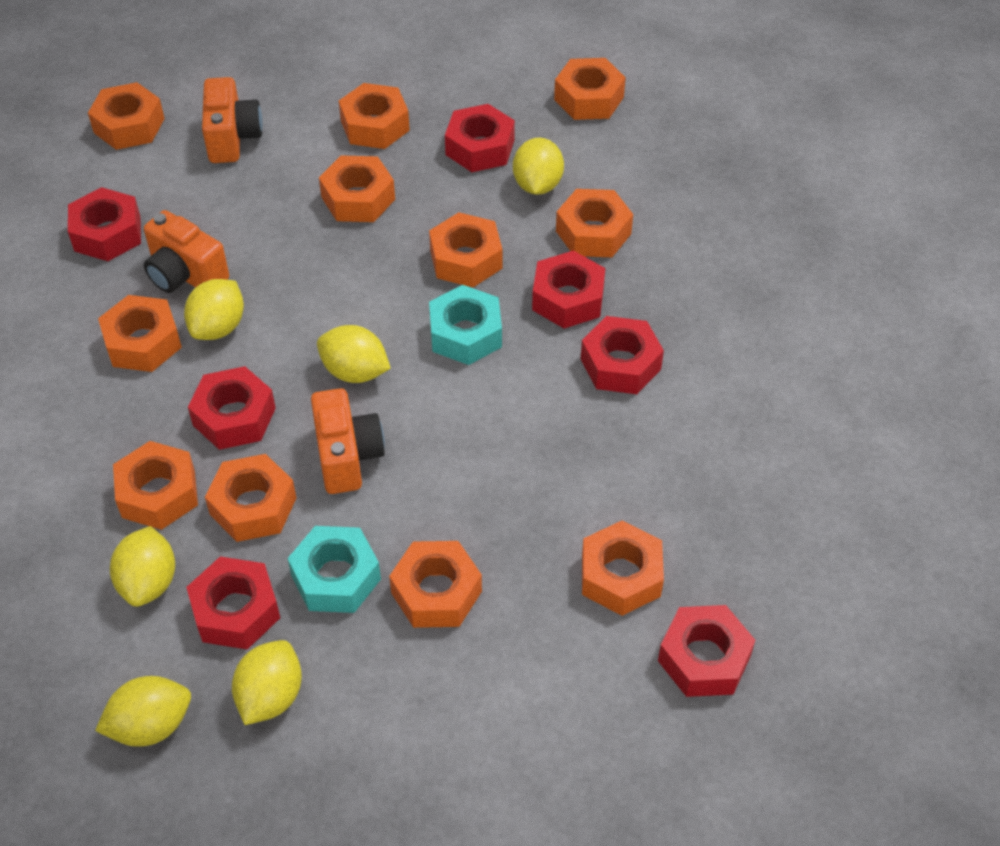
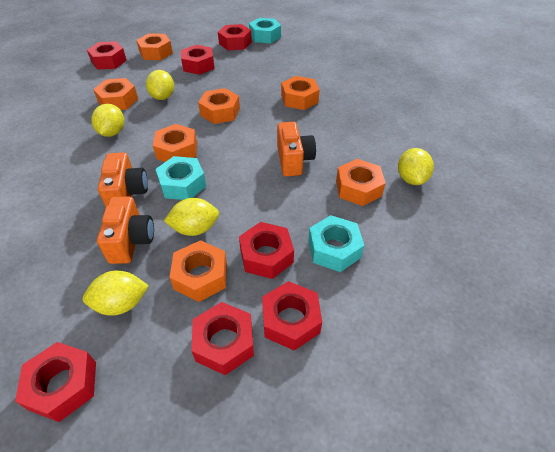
orange nut: 11 -> 7
turquoise nut: 2 -> 3
yellow lemon: 6 -> 5

